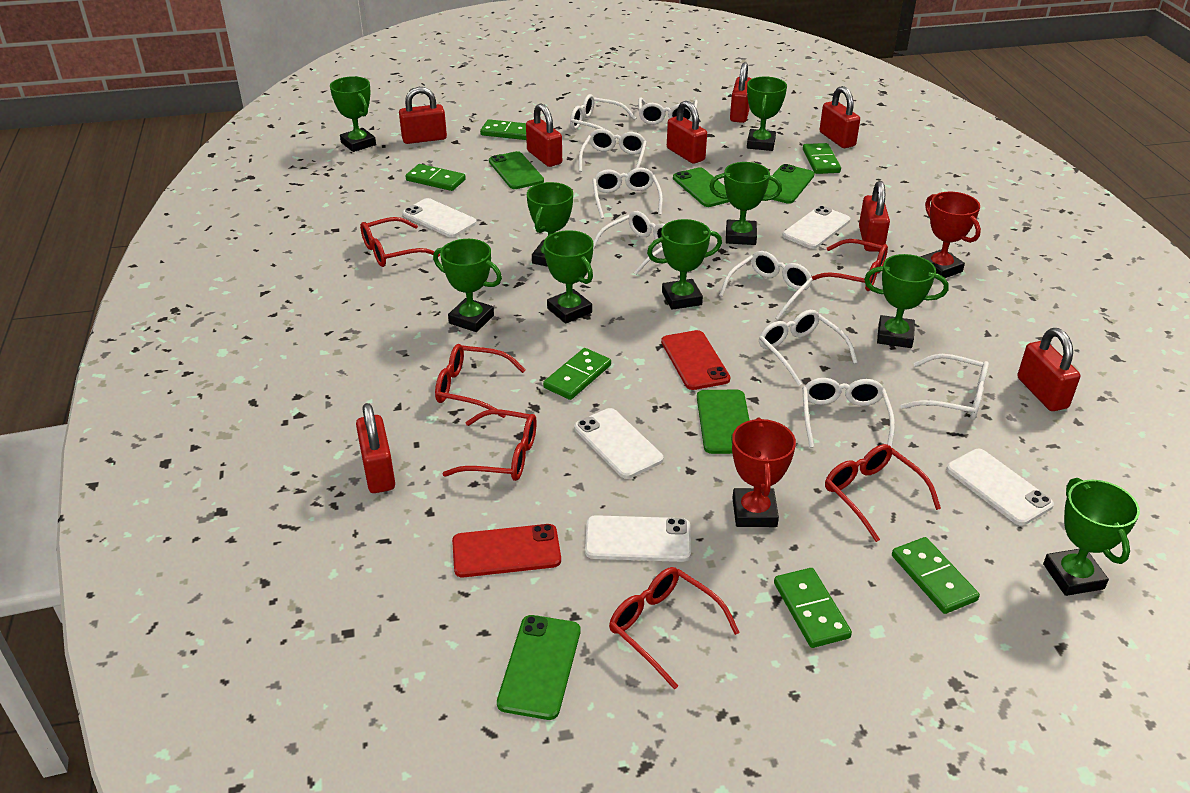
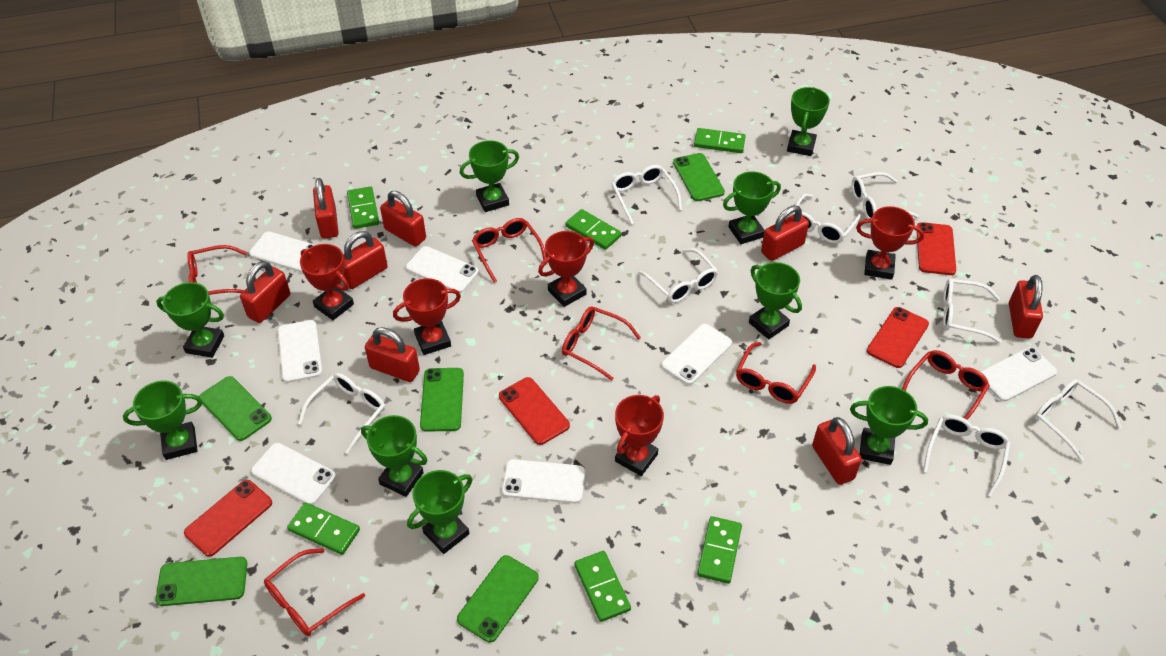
red phone: 2 -> 4
red trophy: 2 -> 5
white glasses: 9 -> 8
white phone: 5 -> 7

